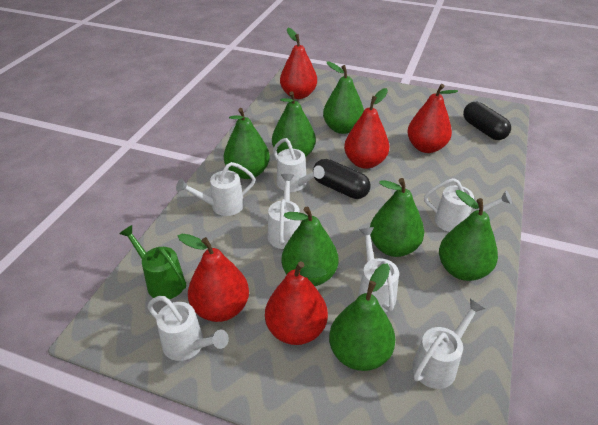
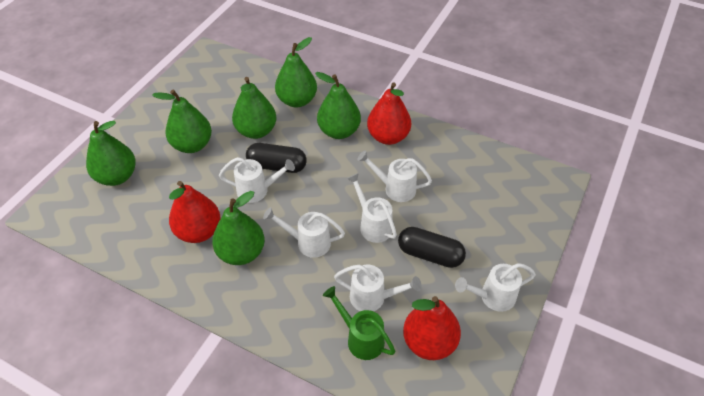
green pear: 7 -> 6
red pear: 5 -> 3
white watering can: 7 -> 6

